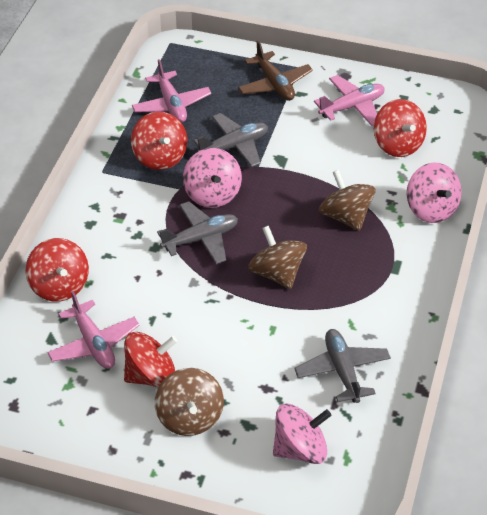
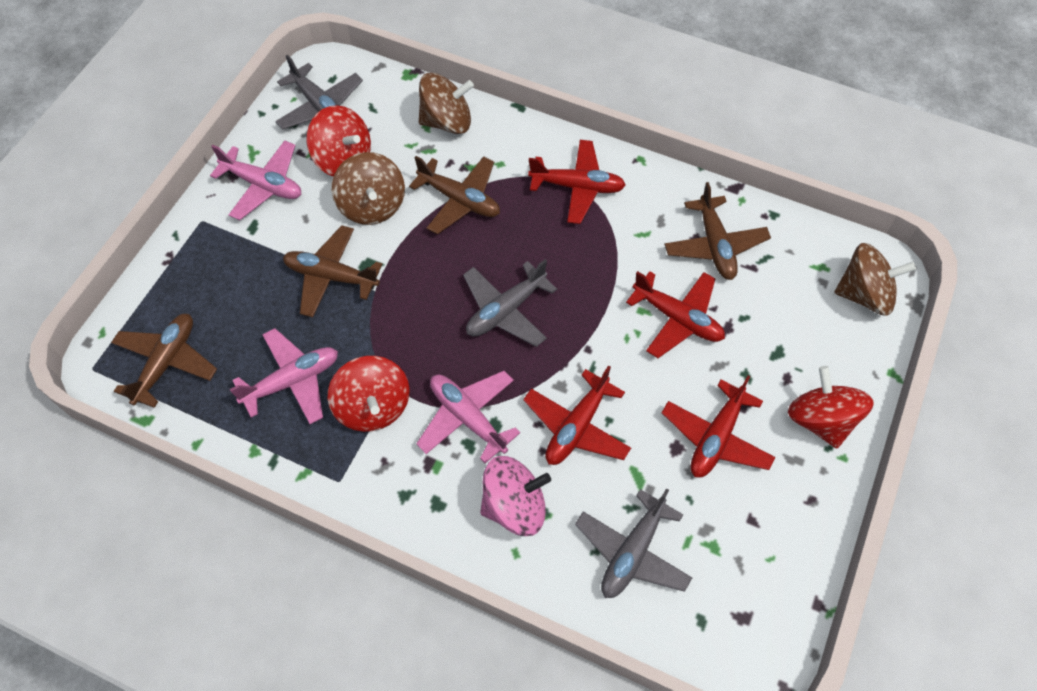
brown plane: 1 -> 4
pink spinning top: 3 -> 1
red plane: 0 -> 4
red spinning top: 4 -> 3

